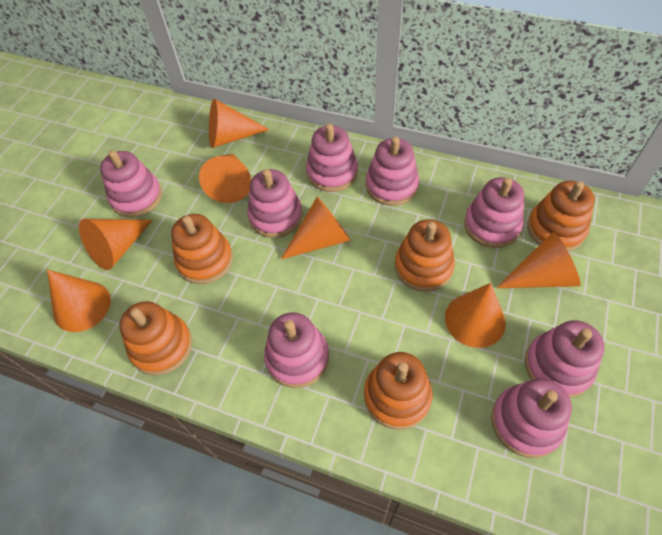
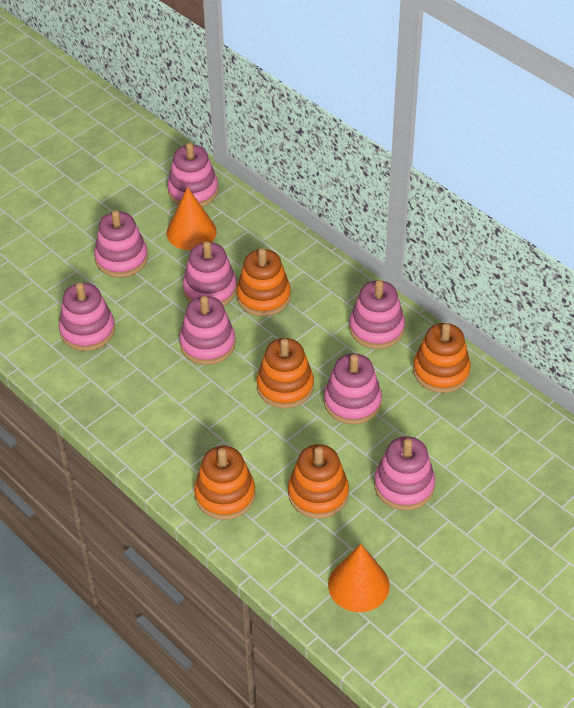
orange cone: 7 -> 2

